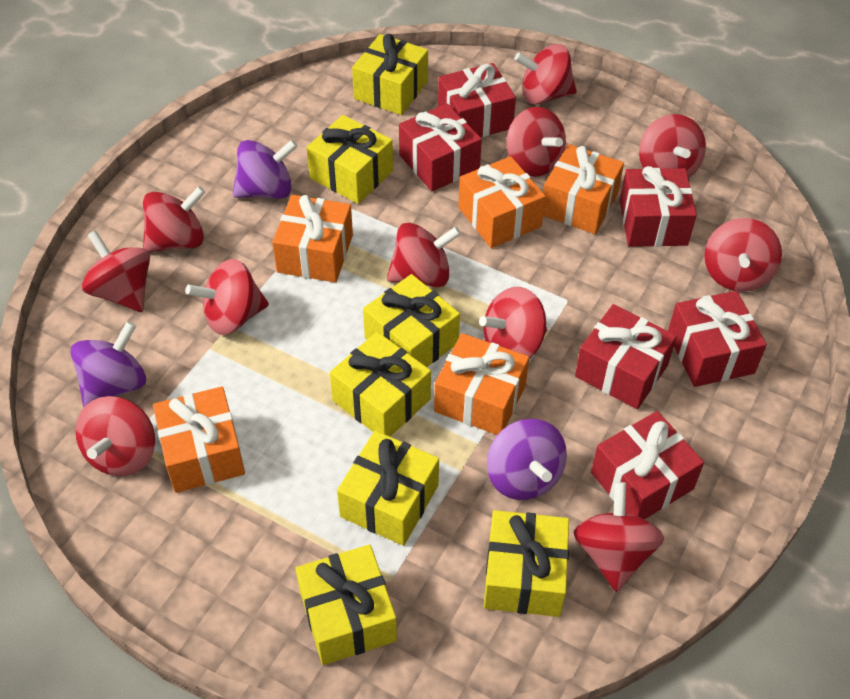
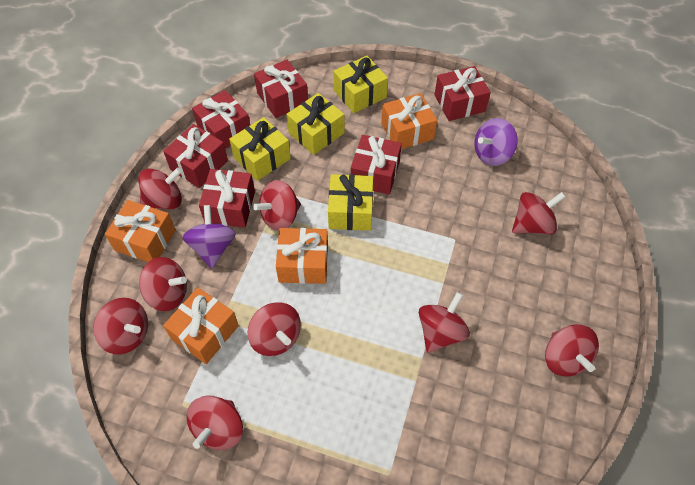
orange gift: 5 -> 4
purple spinning top: 3 -> 2
red spinning top: 11 -> 9
yellow gift: 7 -> 4

